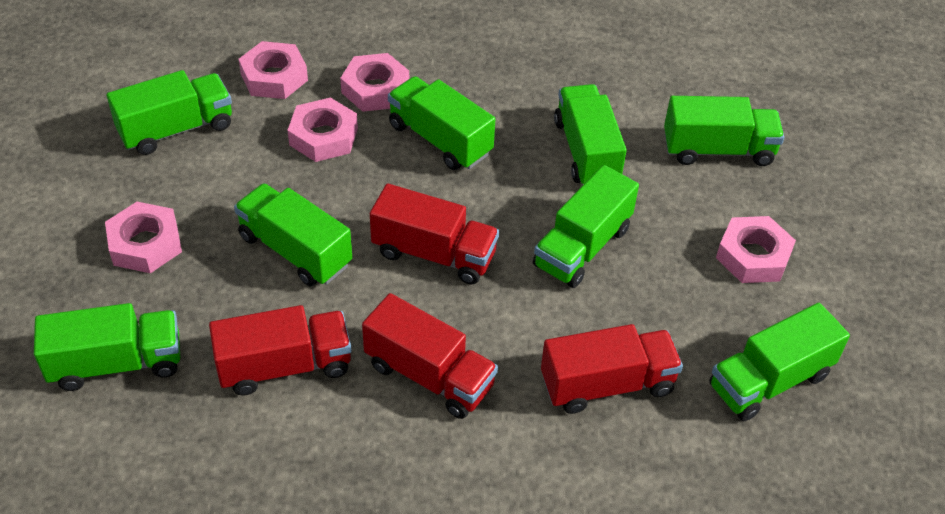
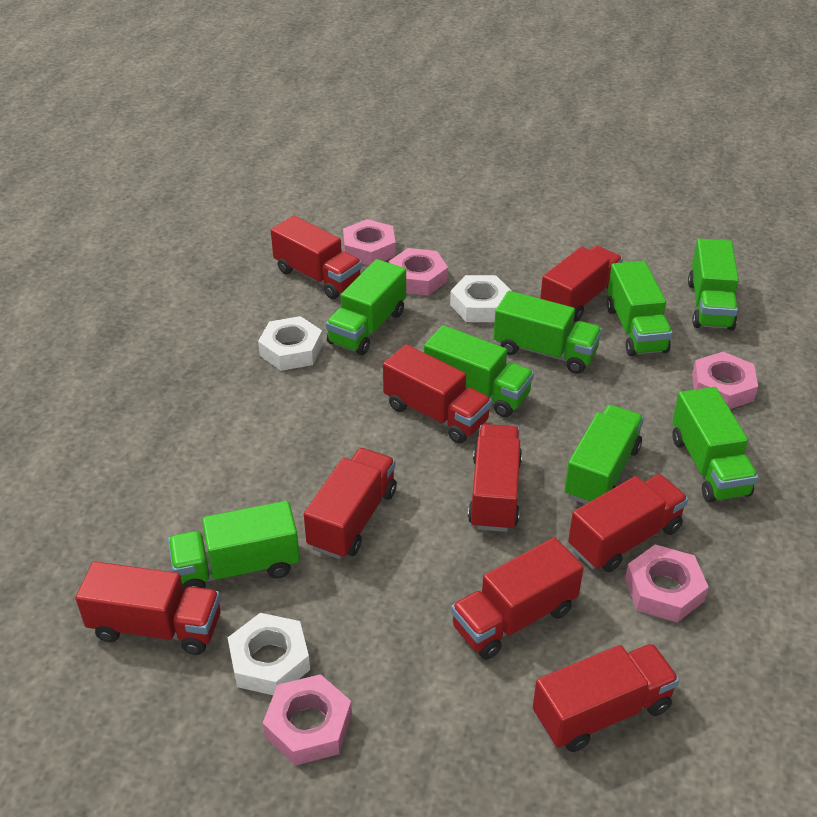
red truck: 4 -> 9
white nut: 0 -> 3

